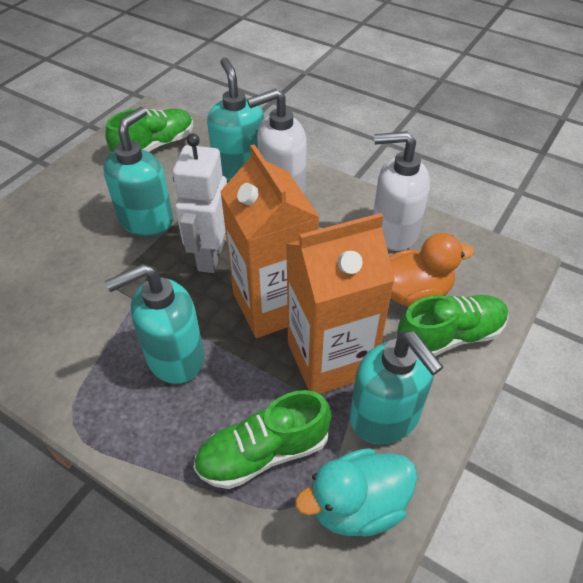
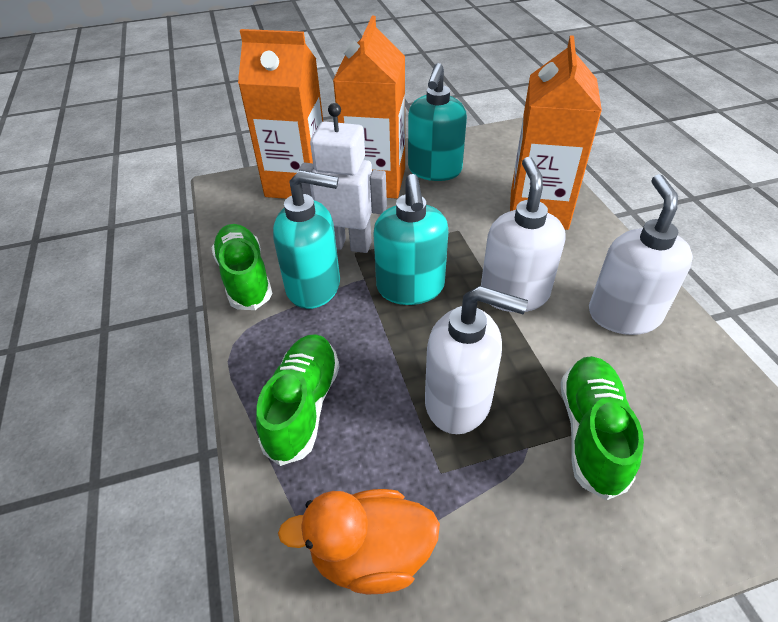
orange carton: 2 -> 3
turquoise duck: 1 -> 0
turquoise soap dispenser: 4 -> 3
white soap dispenser: 2 -> 3

